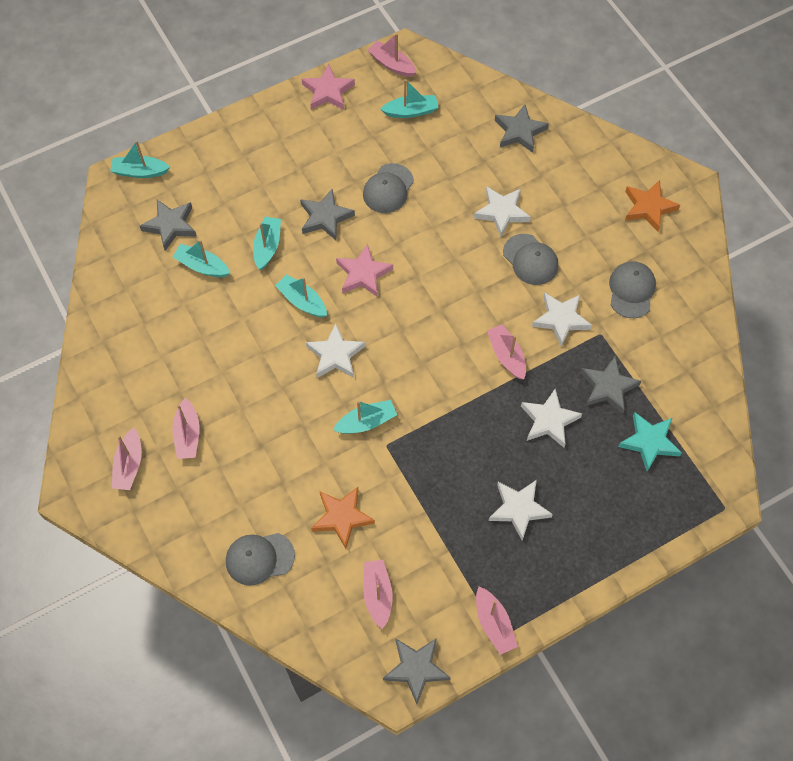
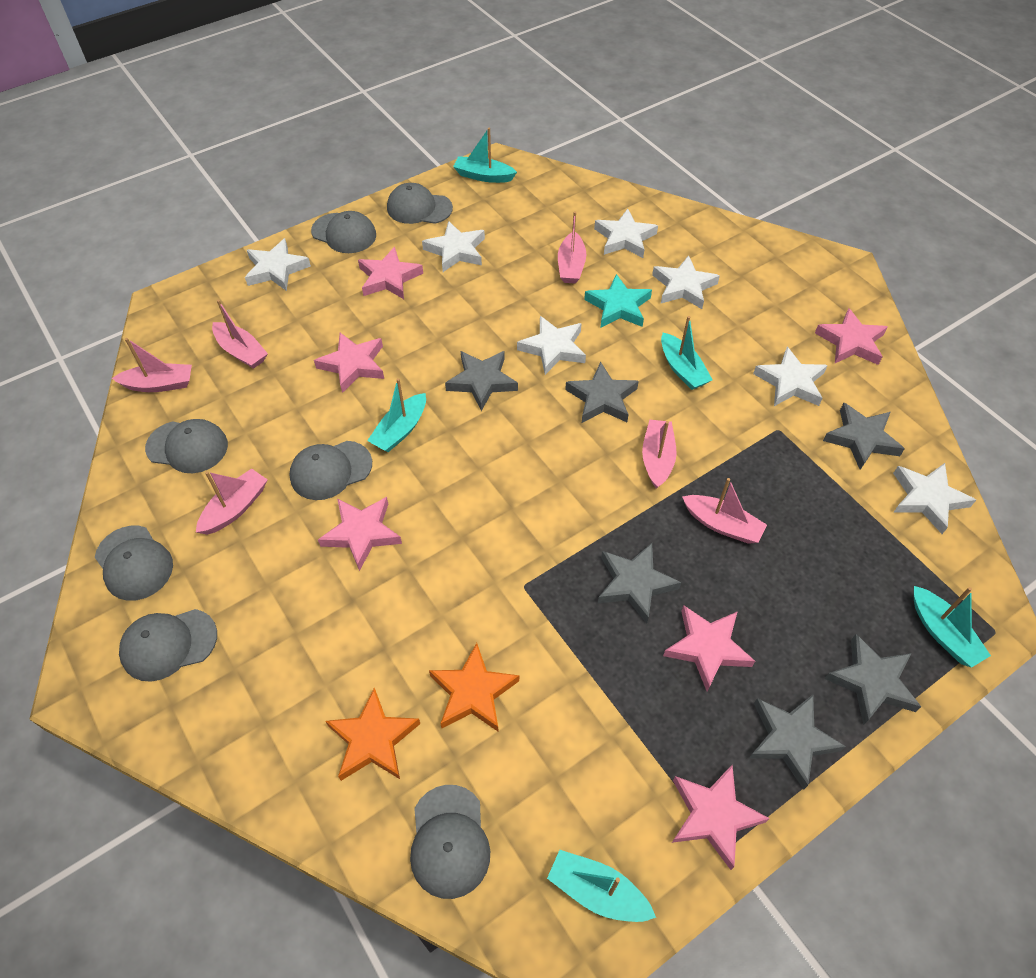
grey cap: 4 -> 7
grey star: 5 -> 6
pink star: 2 -> 6
turquoise boat: 6 -> 5
white star: 5 -> 7

